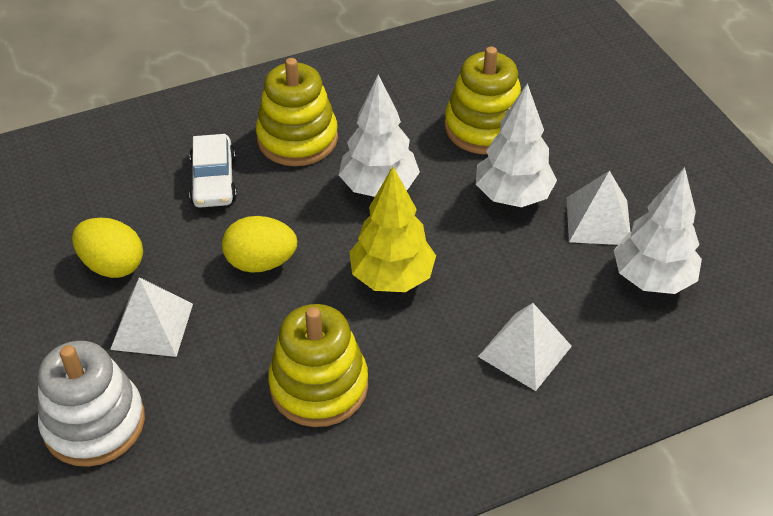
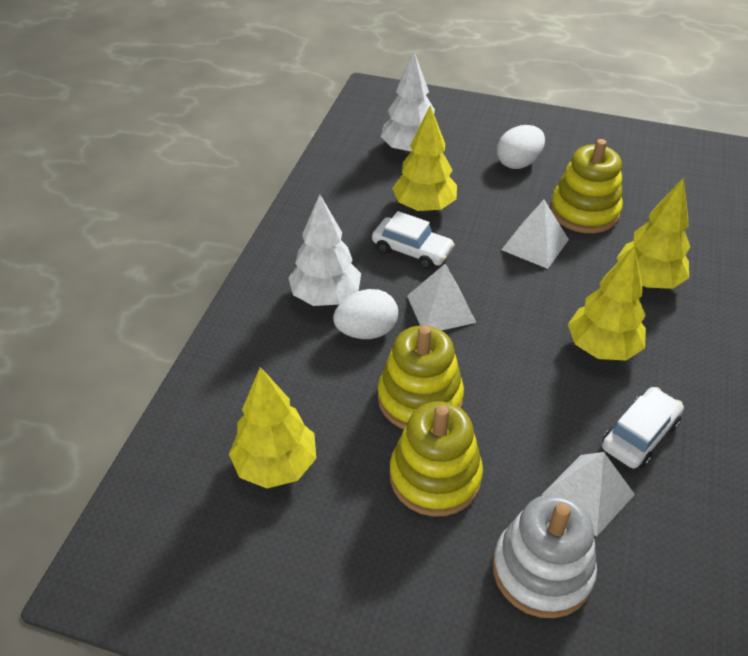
white car: 1 -> 2
white egg: 0 -> 2
white tree: 3 -> 2
yellow egg: 2 -> 0
yellow tree: 1 -> 4

